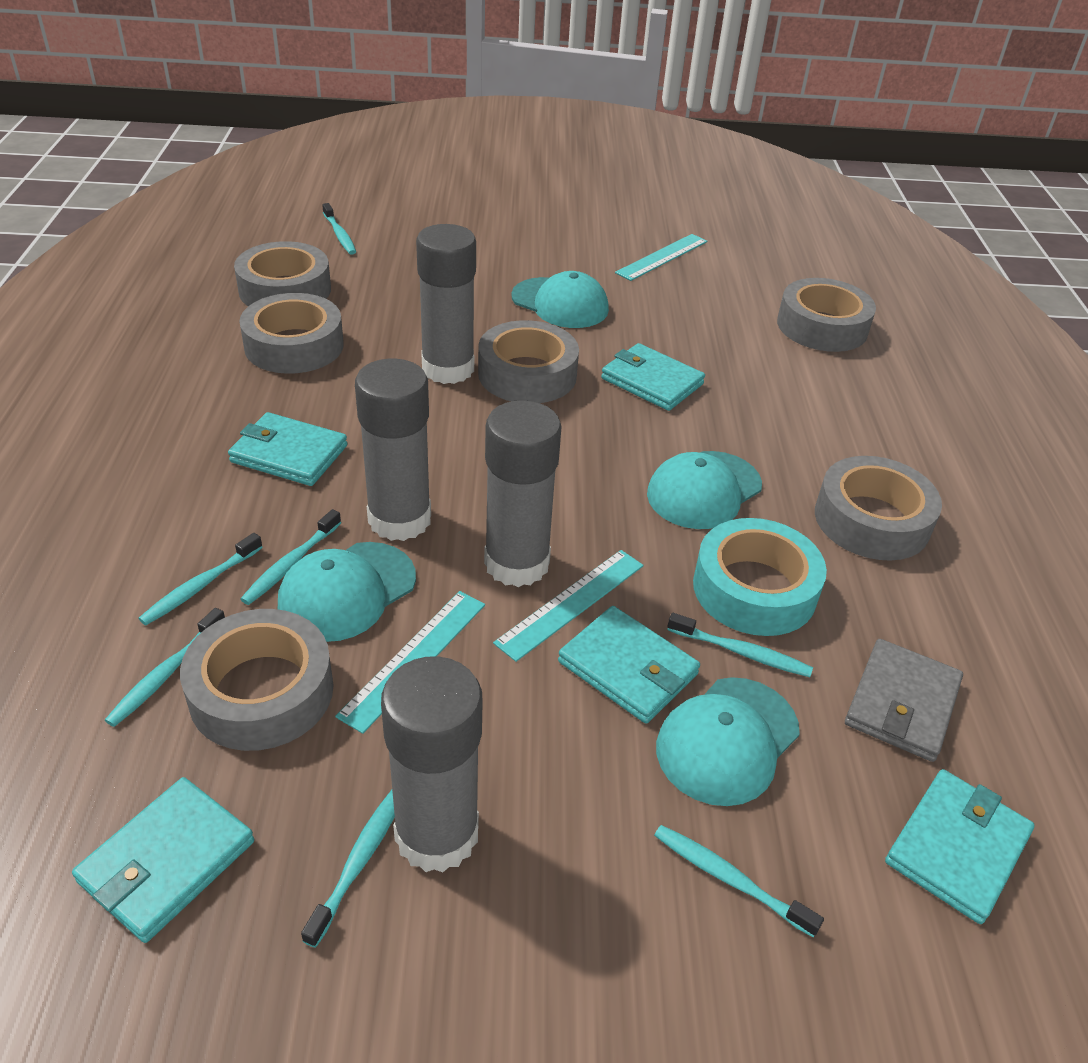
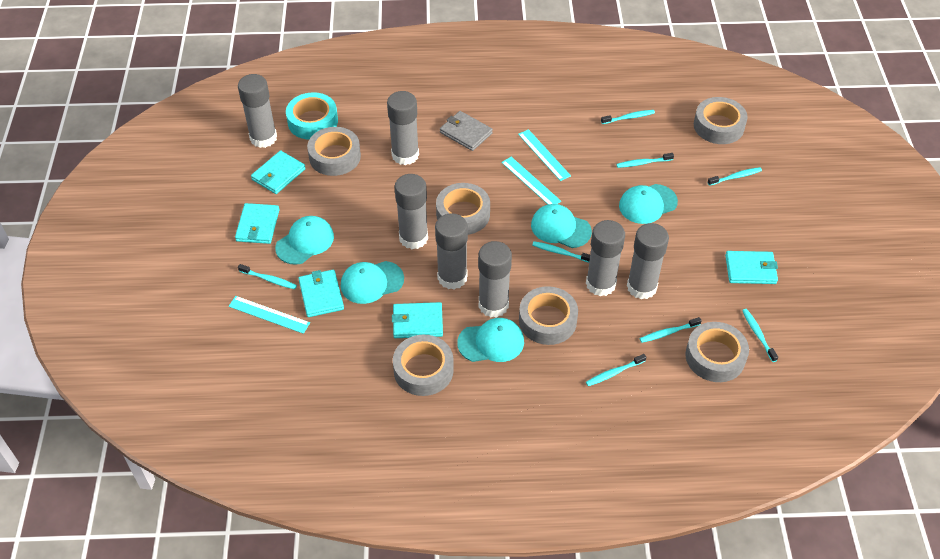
grey glue stick: 4 -> 7
turquoise cap: 4 -> 5
turquoise toothbrush: 7 -> 8

